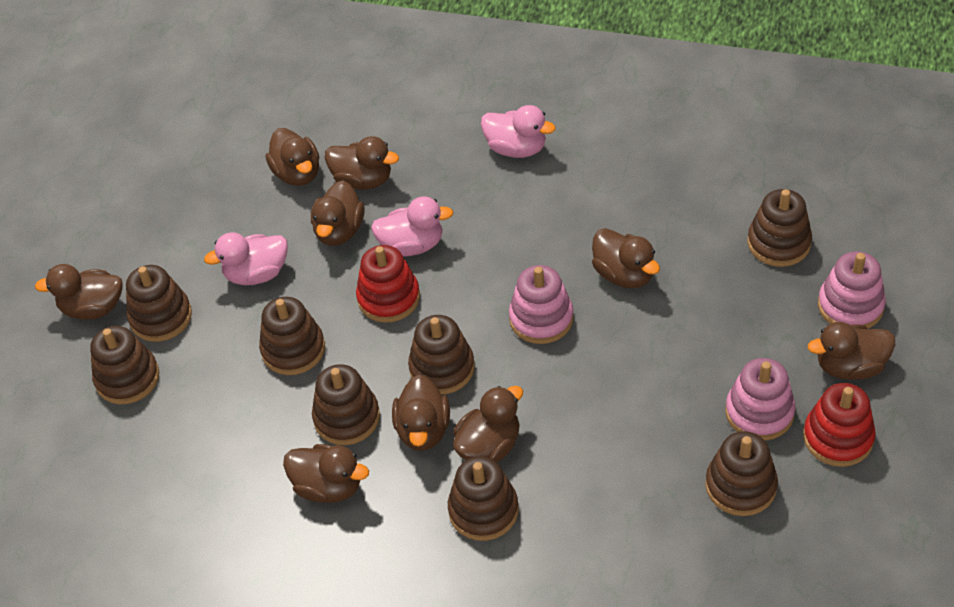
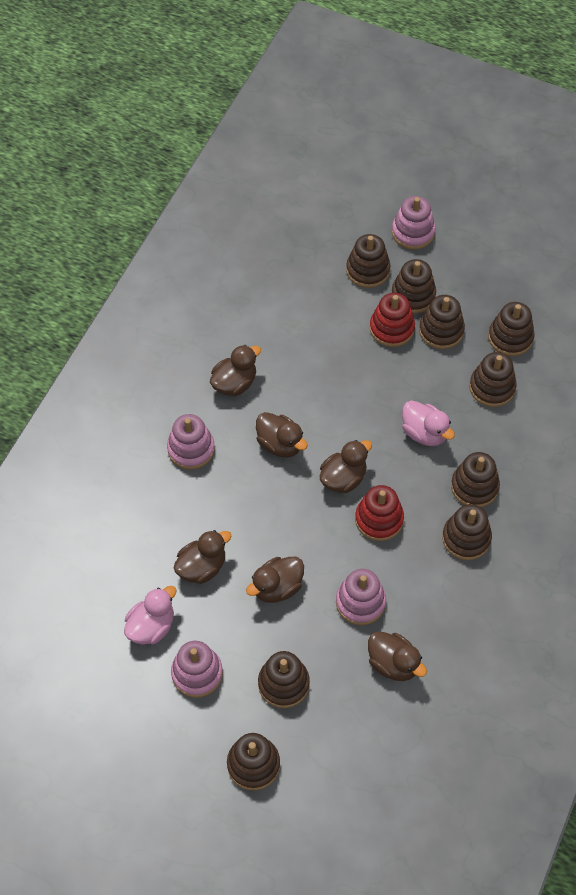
brown duck: 9 -> 6
brown stacking toy: 8 -> 9
pink duck: 3 -> 2
pink stacking toy: 3 -> 4

